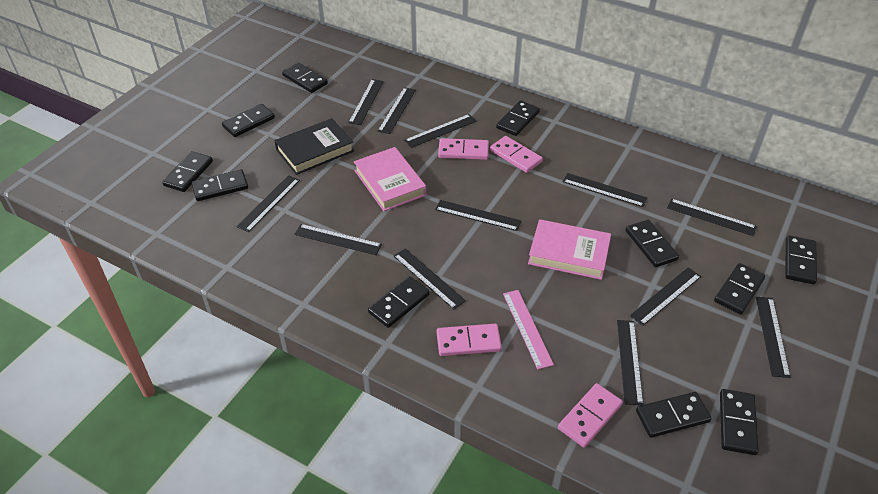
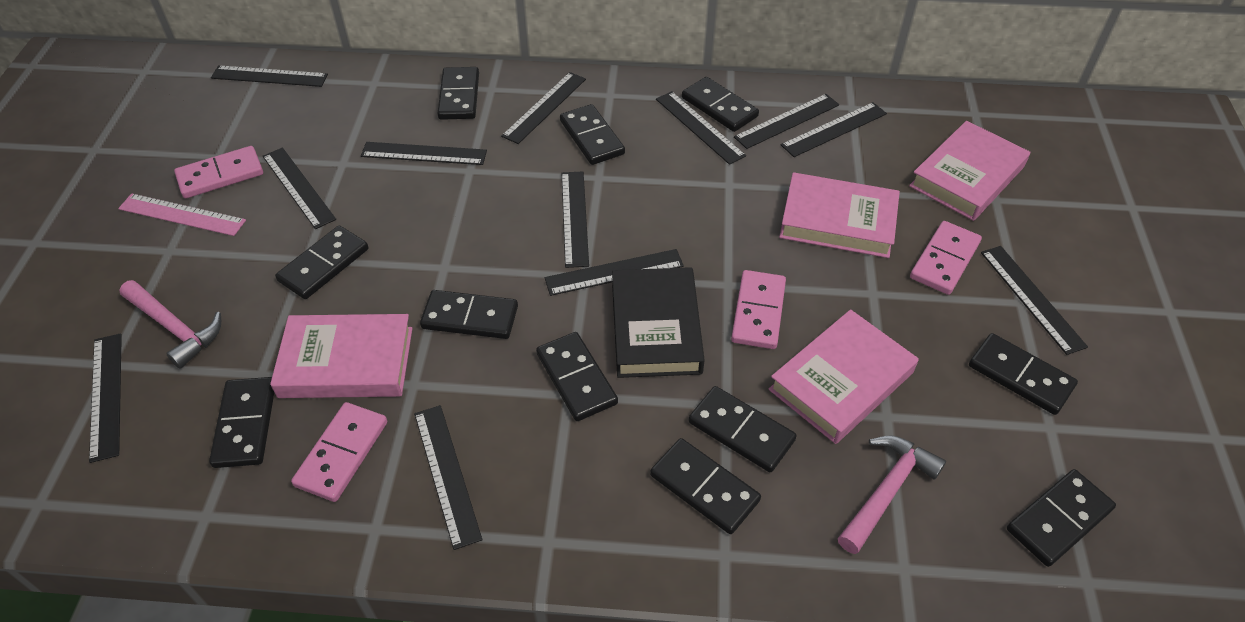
pink book: 2 -> 4
pink hammer: 0 -> 2

